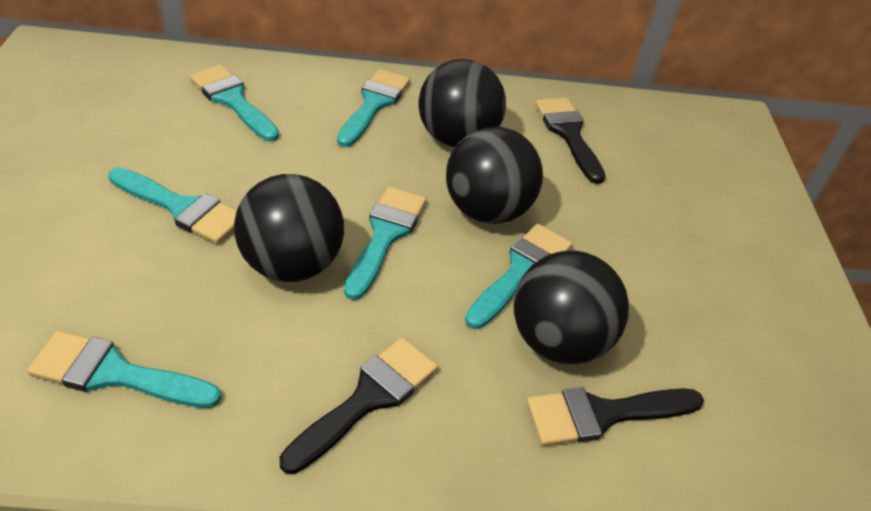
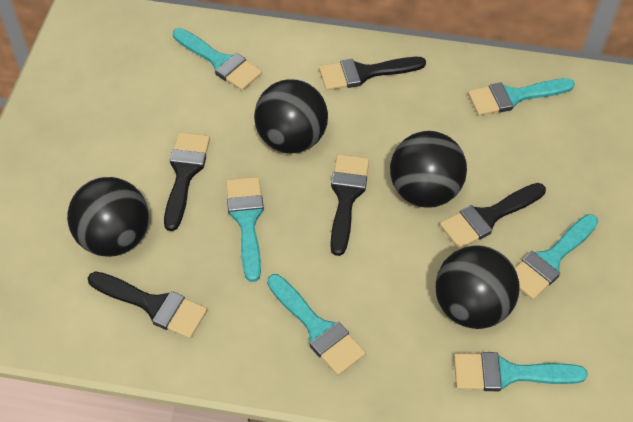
black brush: 3 -> 5

